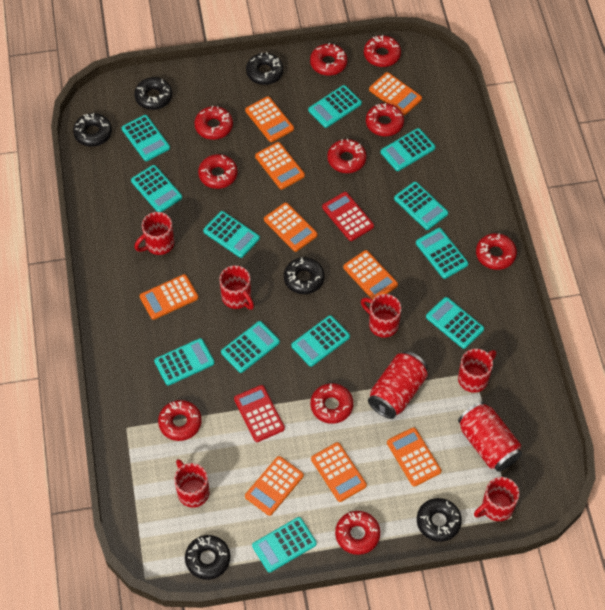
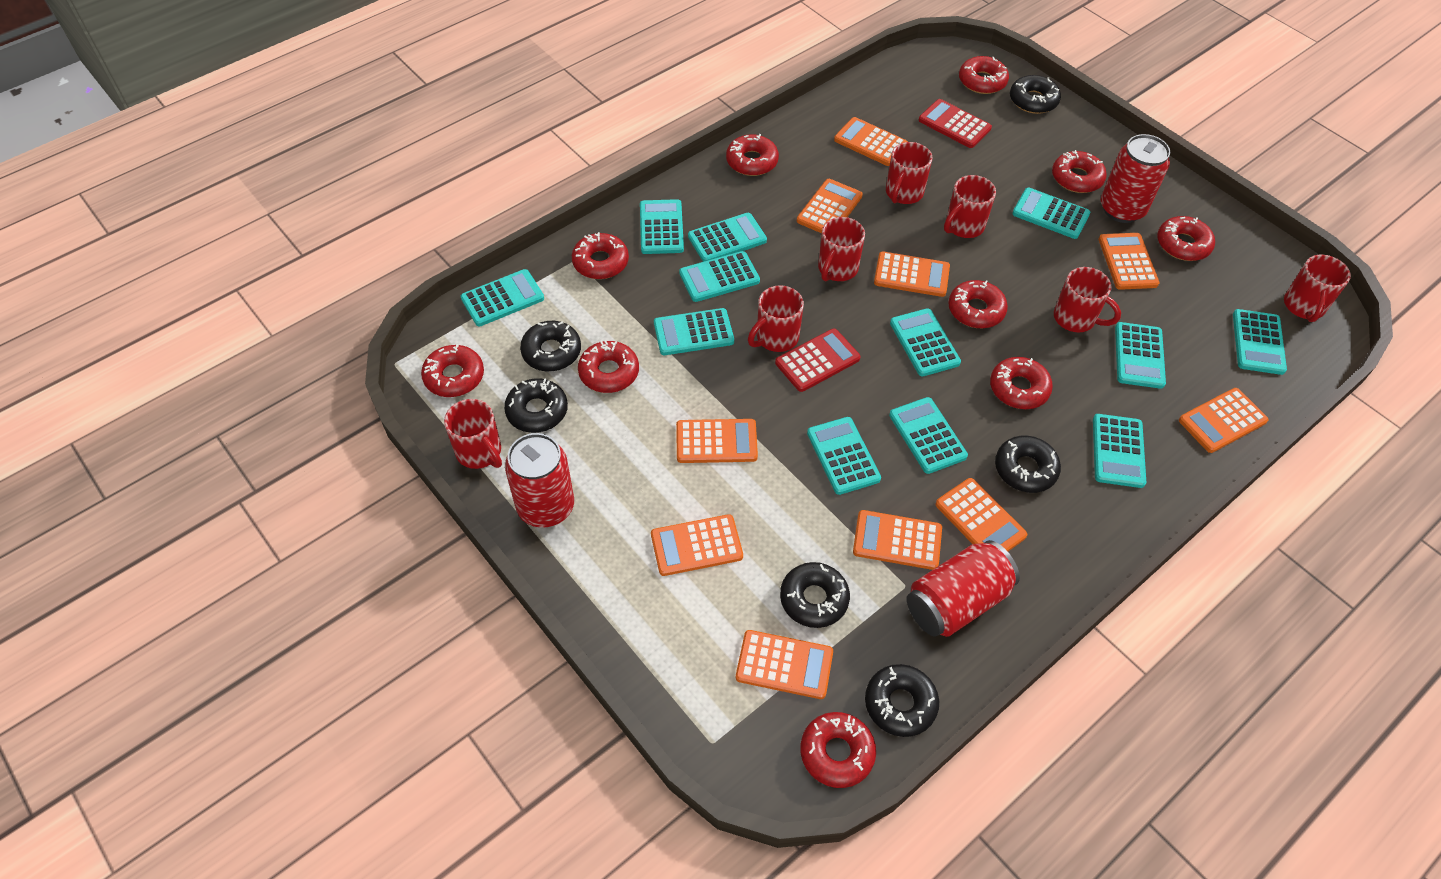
orange calculator: 9 -> 10
red can: 2 -> 3
red mug: 6 -> 7

